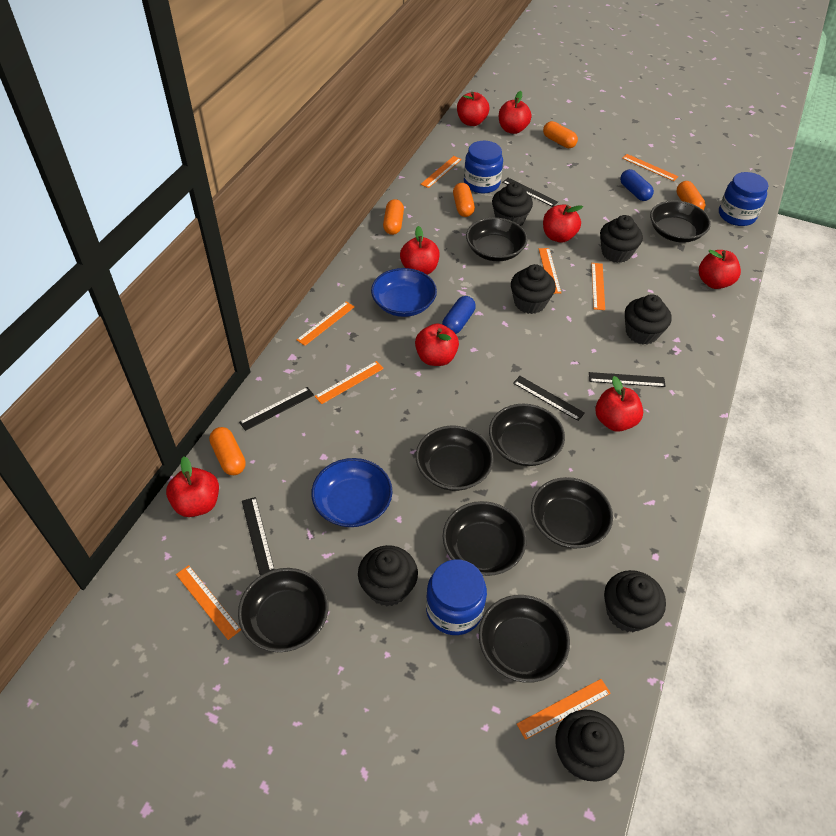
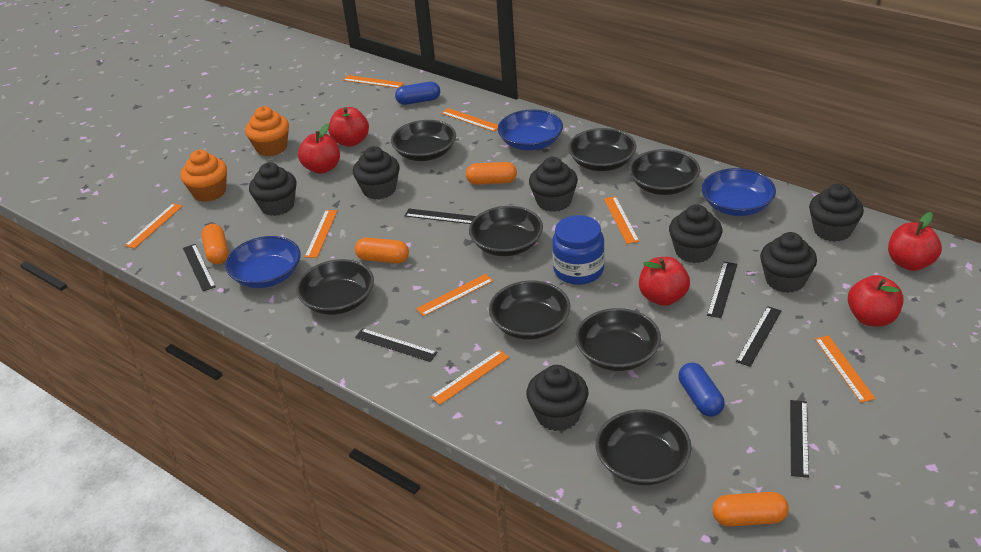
black ruler: 5 -> 6
blue bowl: 2 -> 3
blue jar: 3 -> 1
orange capsule: 5 -> 4
orange cupcake: 0 -> 2
red apple: 8 -> 5

